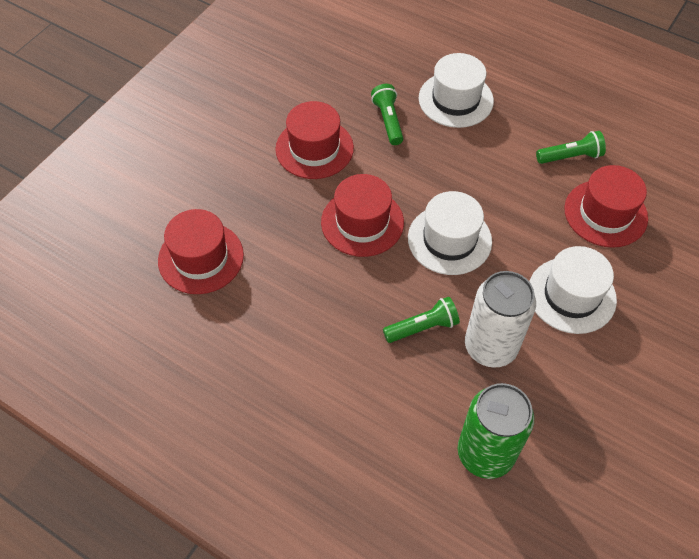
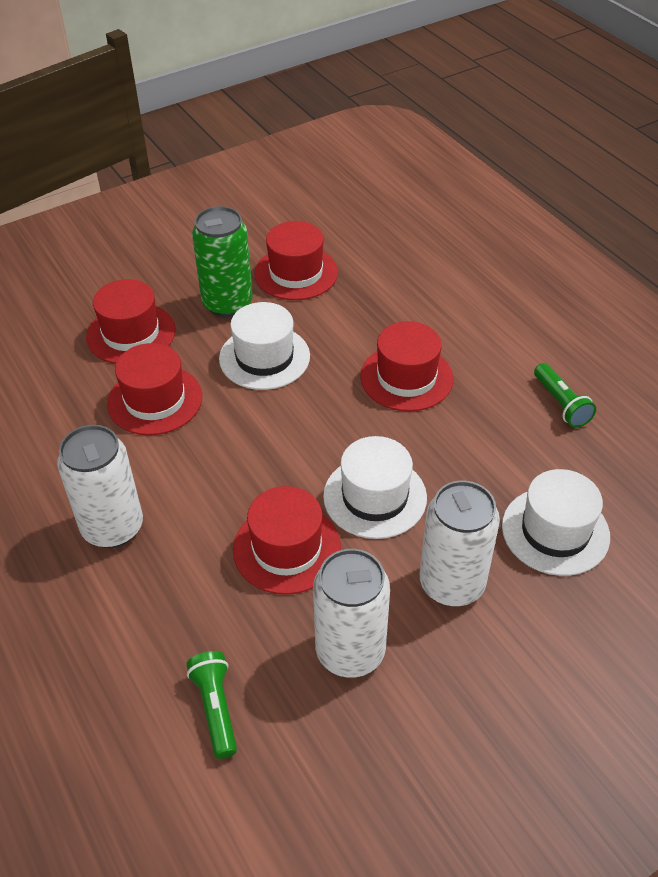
green flashlight: 3 -> 2
red hat: 4 -> 5
white can: 1 -> 3

